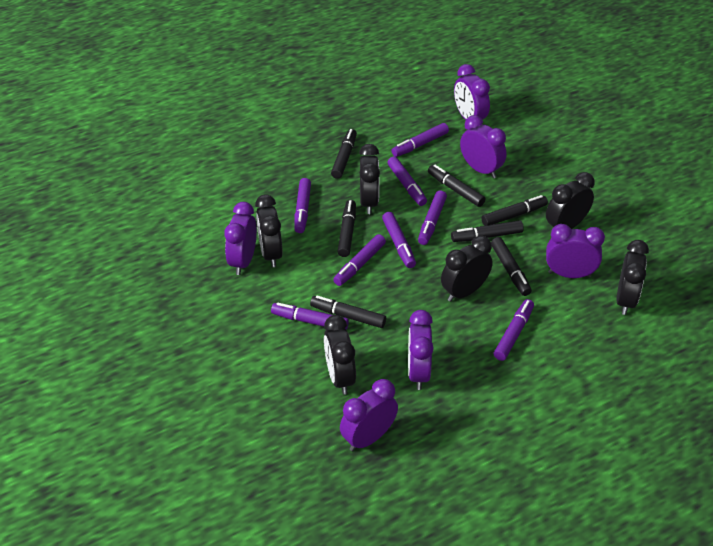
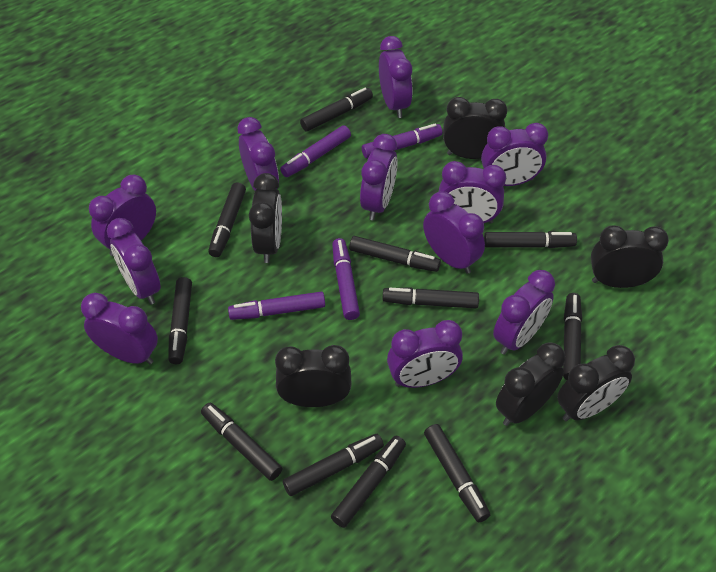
black marker: 7 -> 11
purple clock: 6 -> 11
purple marker: 8 -> 4

